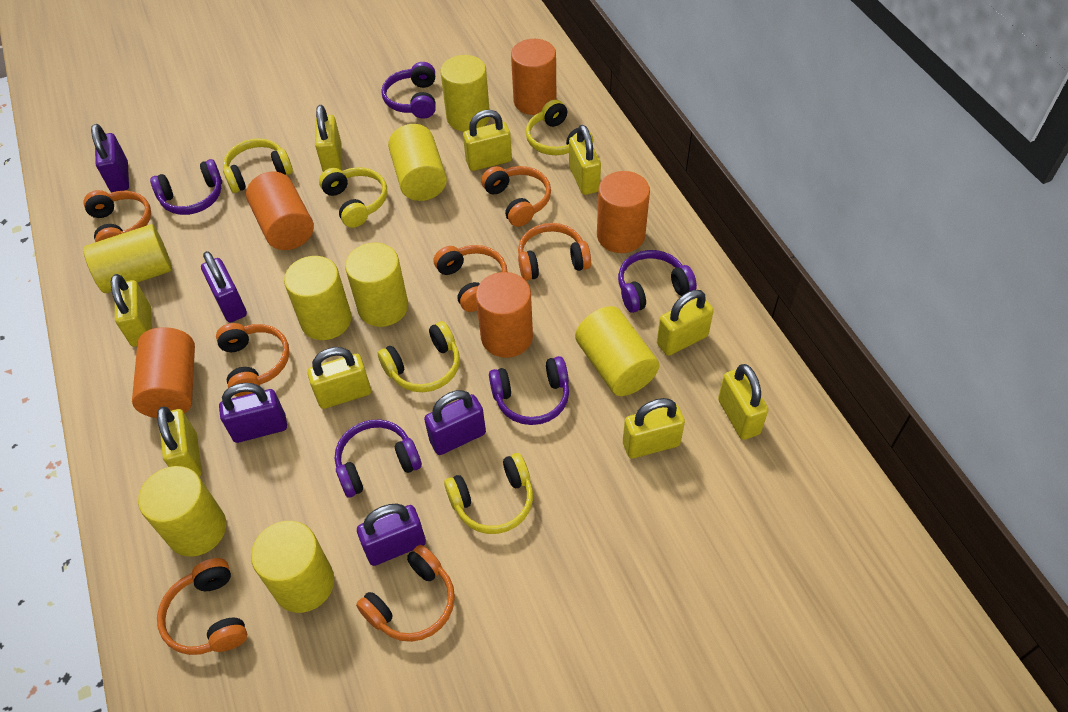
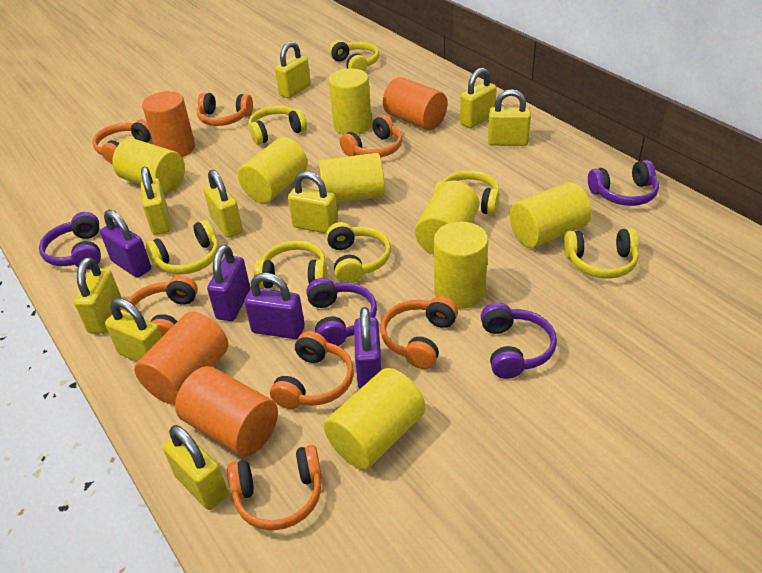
orange cylinder: 5 -> 4
purple headphones: 5 -> 4
purple padlock: 5 -> 4
yellow headphones: 5 -> 7

